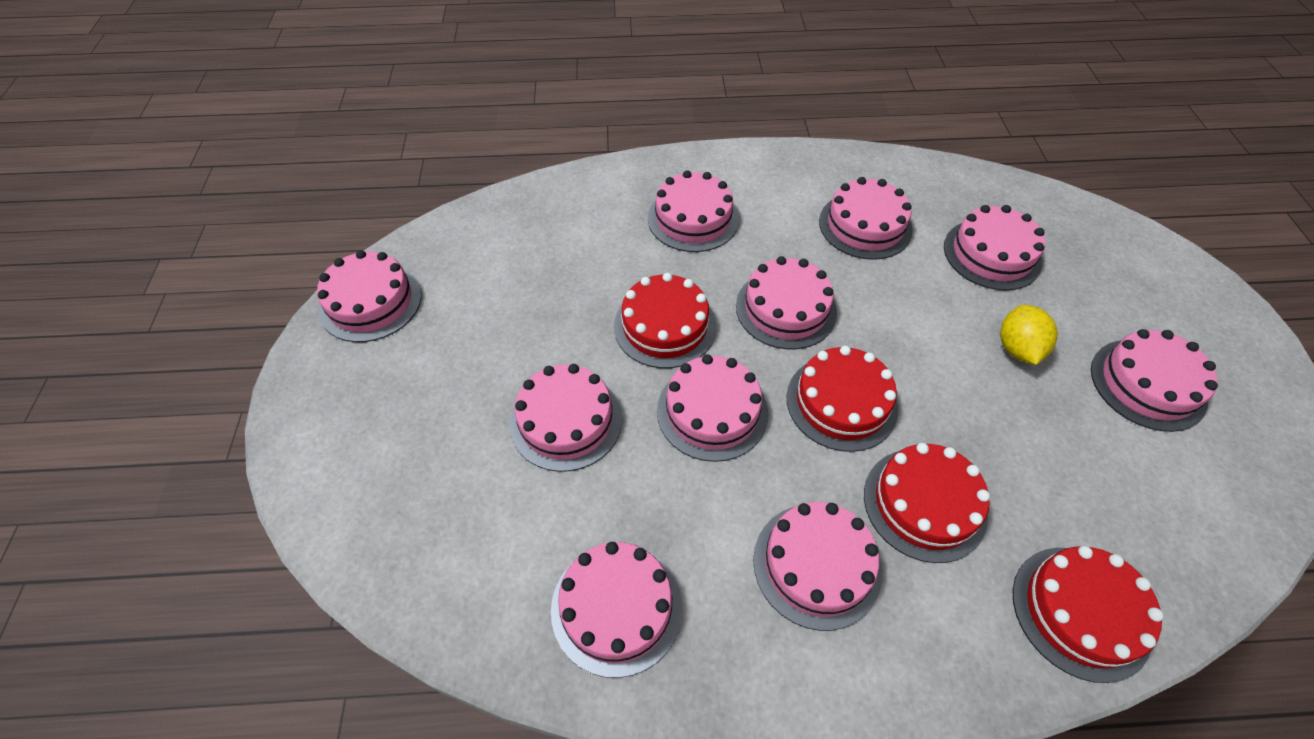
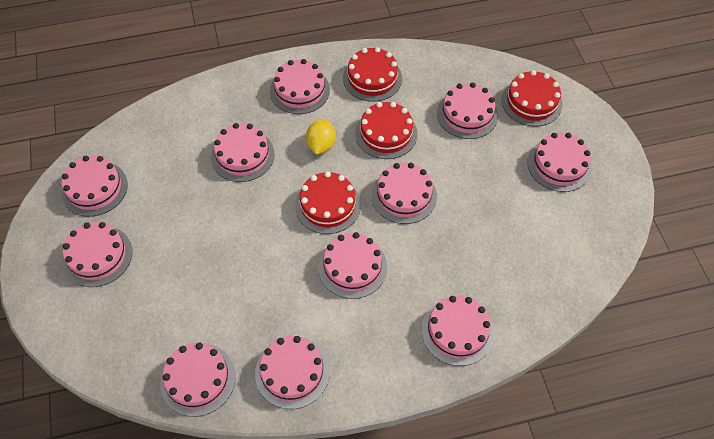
pink cake: 10 -> 11

